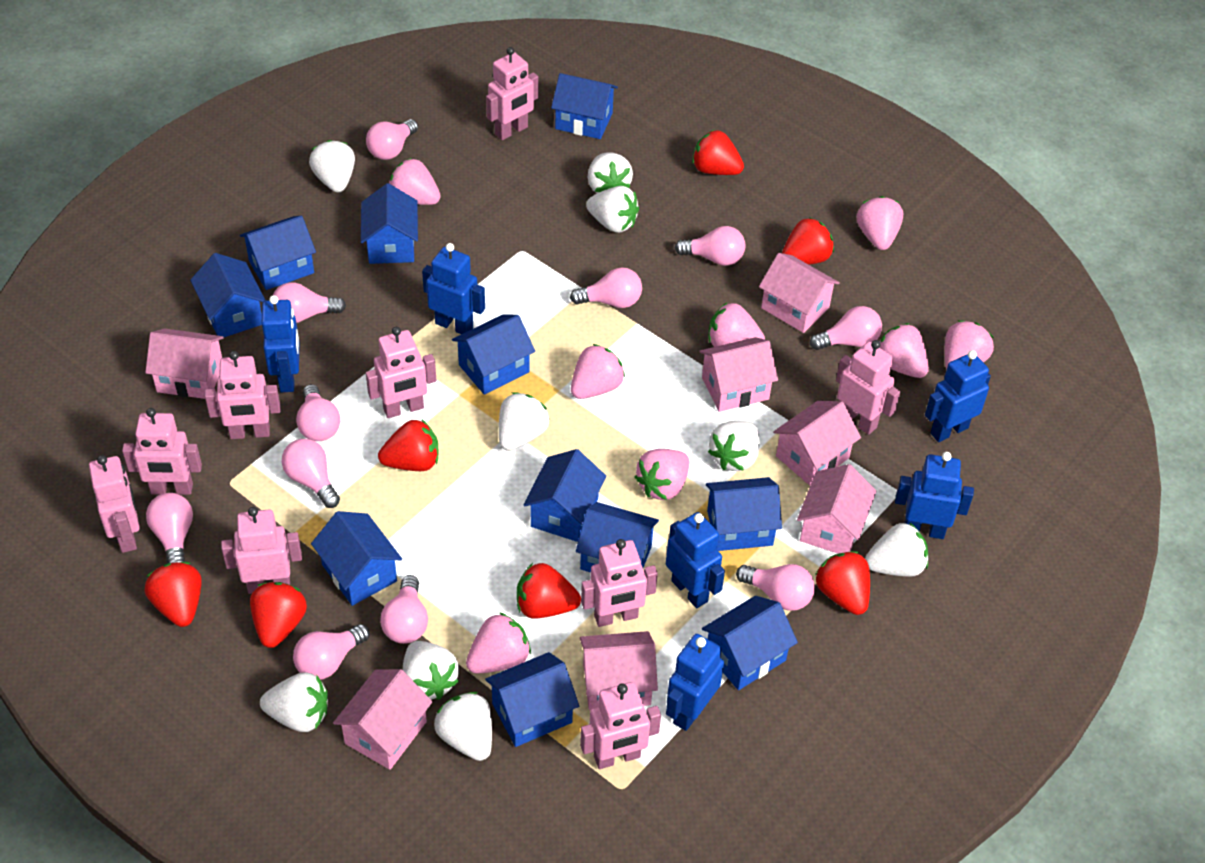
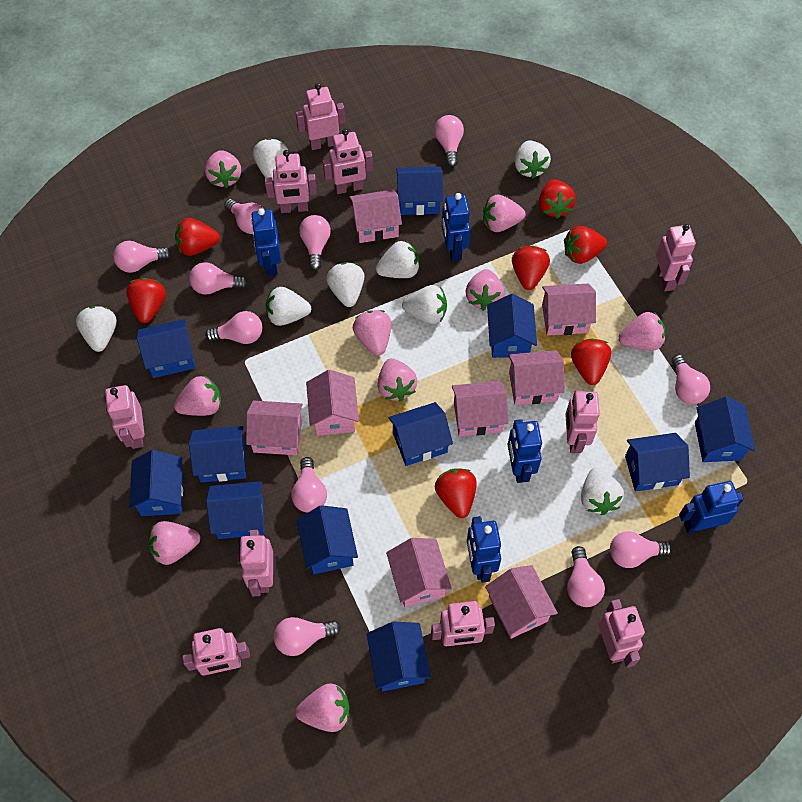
blue robot: 6 -> 5
pink house: 7 -> 8
pink robot: 9 -> 10
pink strawberry: 8 -> 9
white strawberry: 9 -> 8

